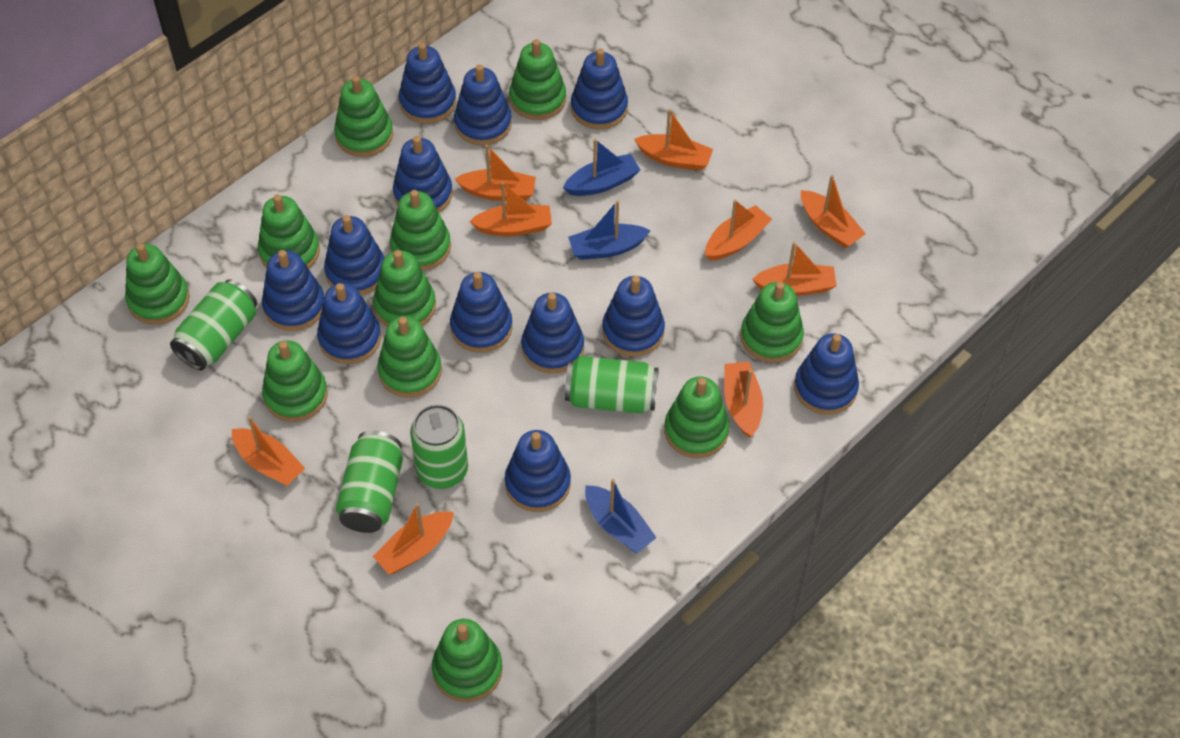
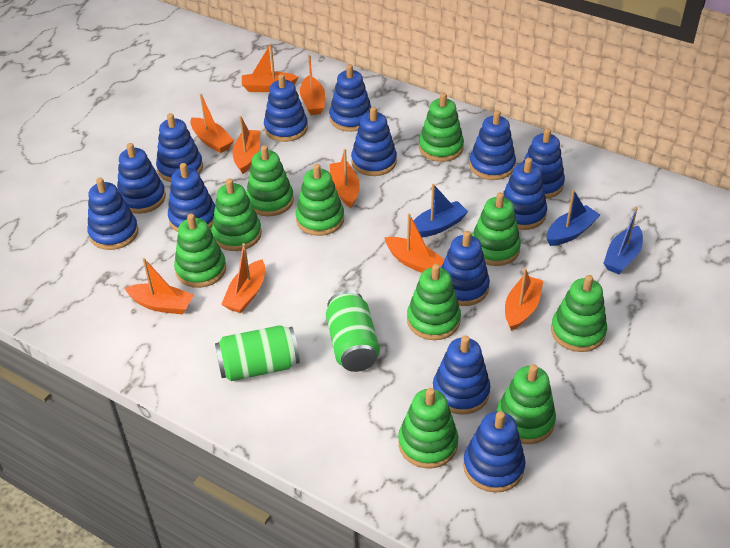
blue stacking toy: 12 -> 13
green can: 4 -> 2
green stacking toy: 11 -> 10

